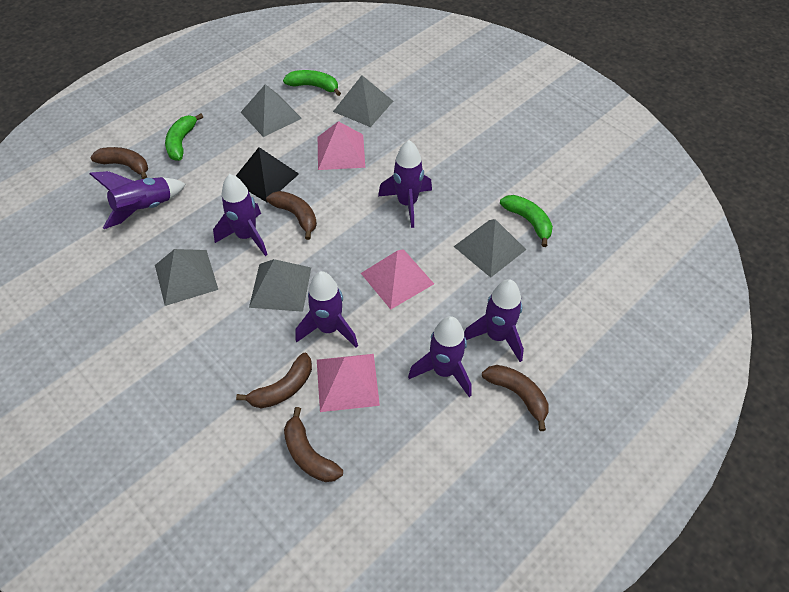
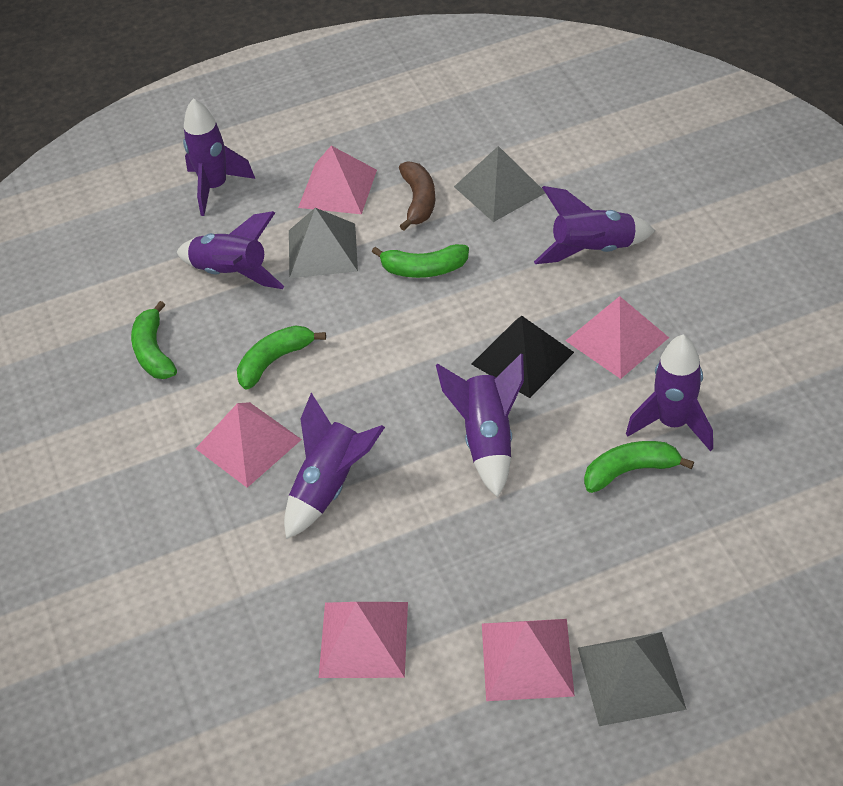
brown banana: 5 -> 1
green banana: 3 -> 4
grey pyramid: 5 -> 3
pink pyramid: 3 -> 5

